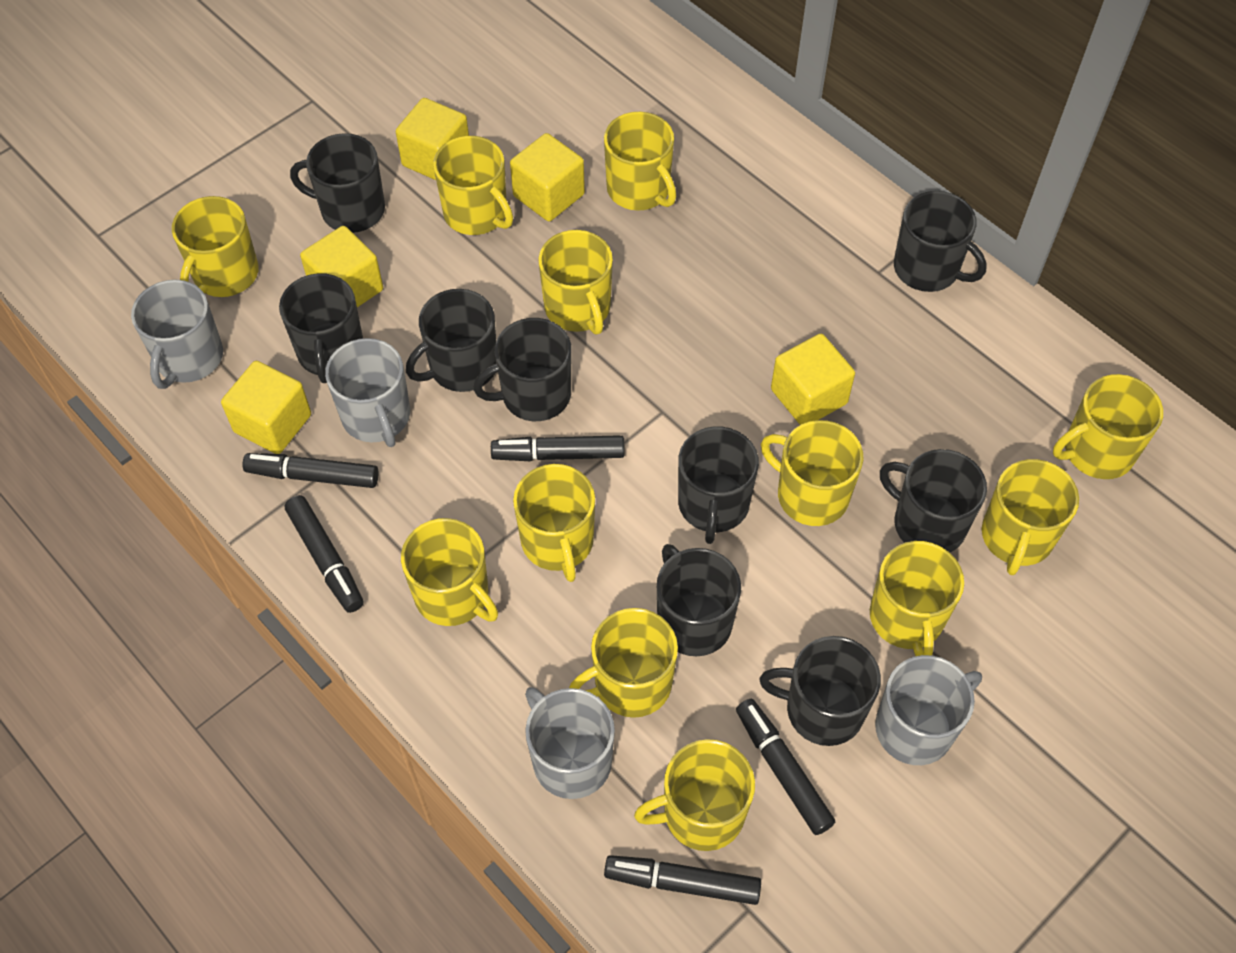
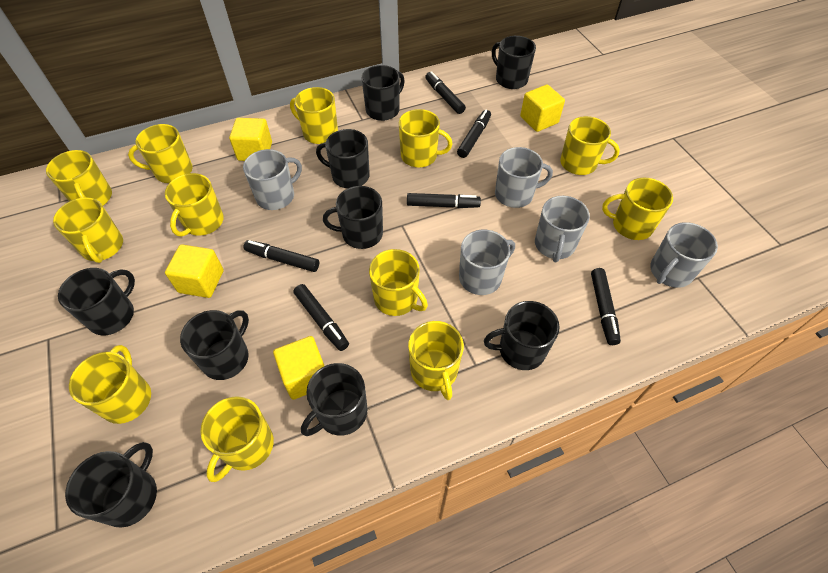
black marker: 5 -> 6
grey mug: 4 -> 5
yellow cube: 5 -> 4

